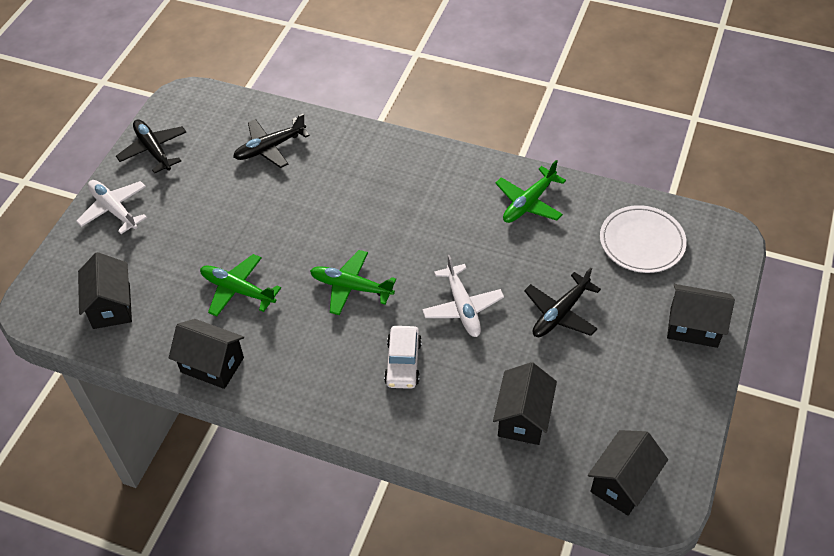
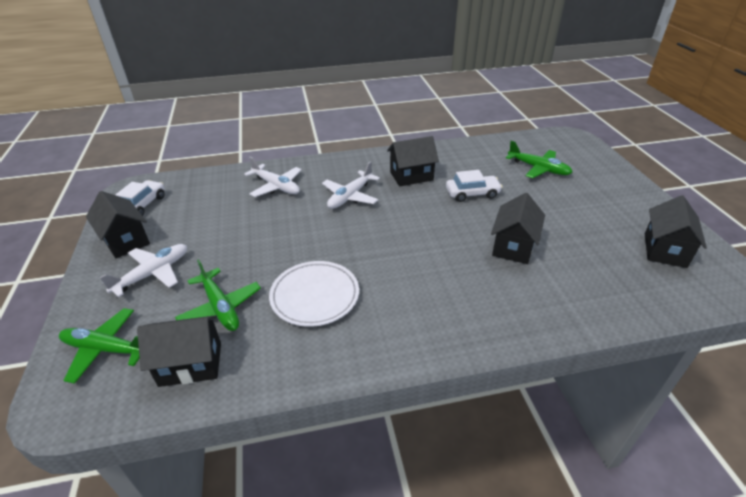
black plane: 3 -> 0
white car: 1 -> 2
white plane: 2 -> 3

